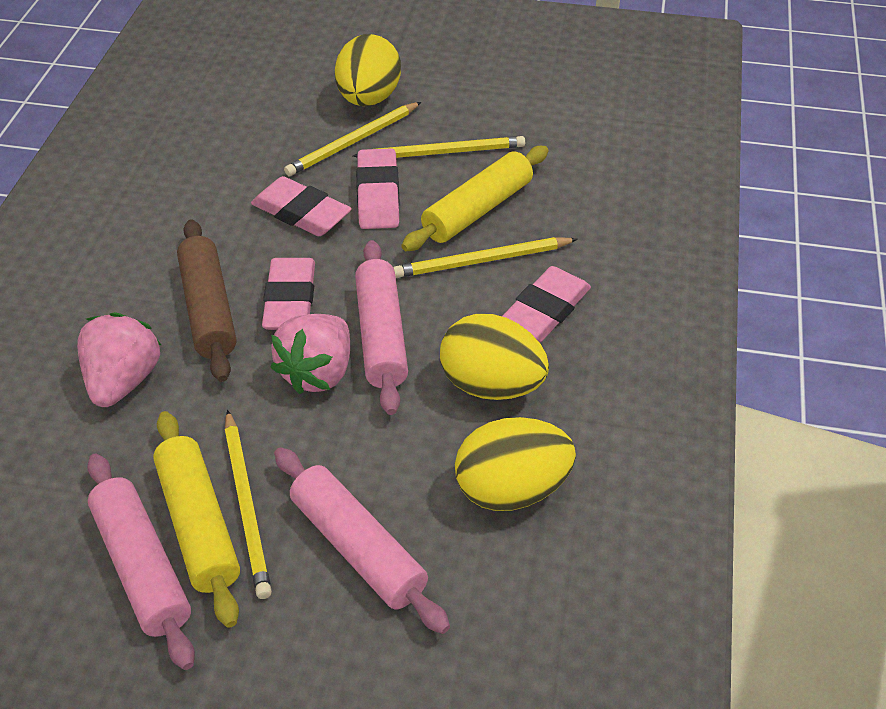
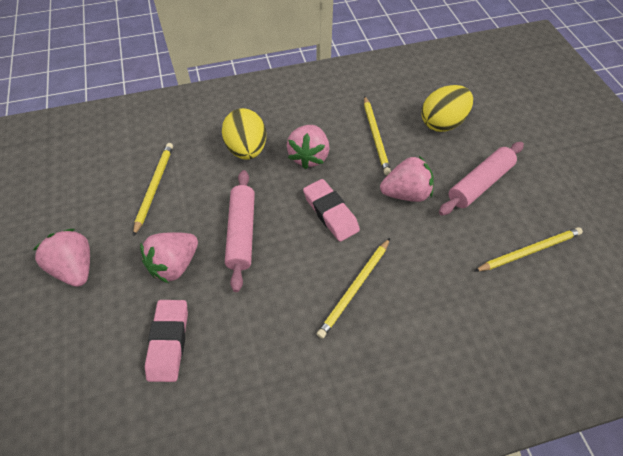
brown rolling pin: 1 -> 0
pink eraser: 4 -> 2
pink rolling pin: 3 -> 2
pink strawberry: 2 -> 4
yellow egg: 3 -> 2
yellow rolling pin: 2 -> 0

